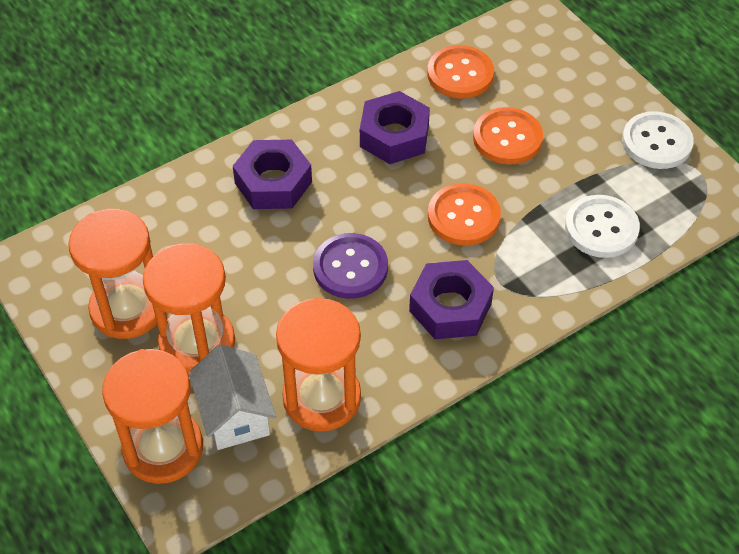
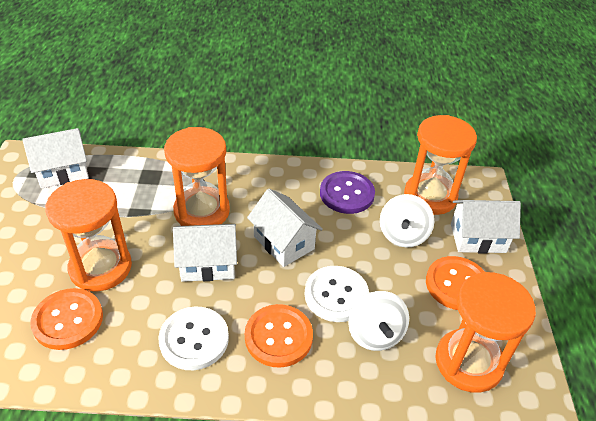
purple nut: 3 -> 0
white house: 1 -> 4
white spinning top: 0 -> 2

